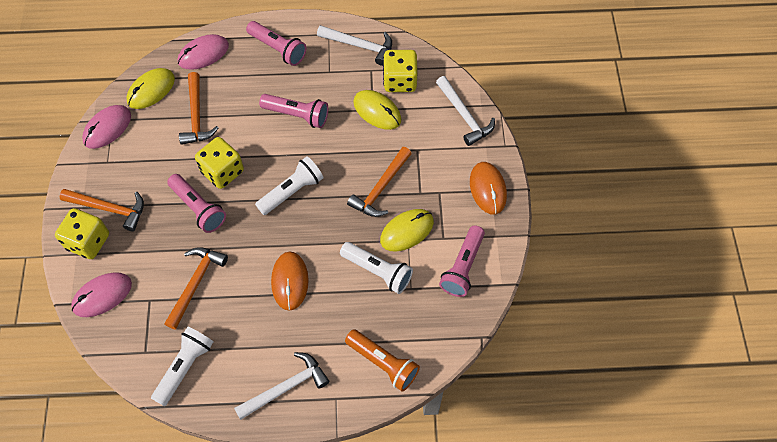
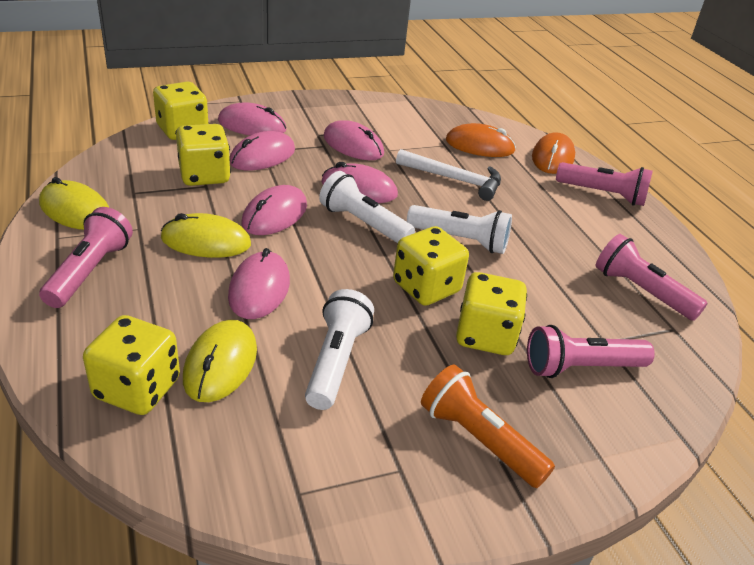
orange hammer: 4 -> 0
pink mouse: 3 -> 6
white hammer: 3 -> 1
yellow dice: 3 -> 5

